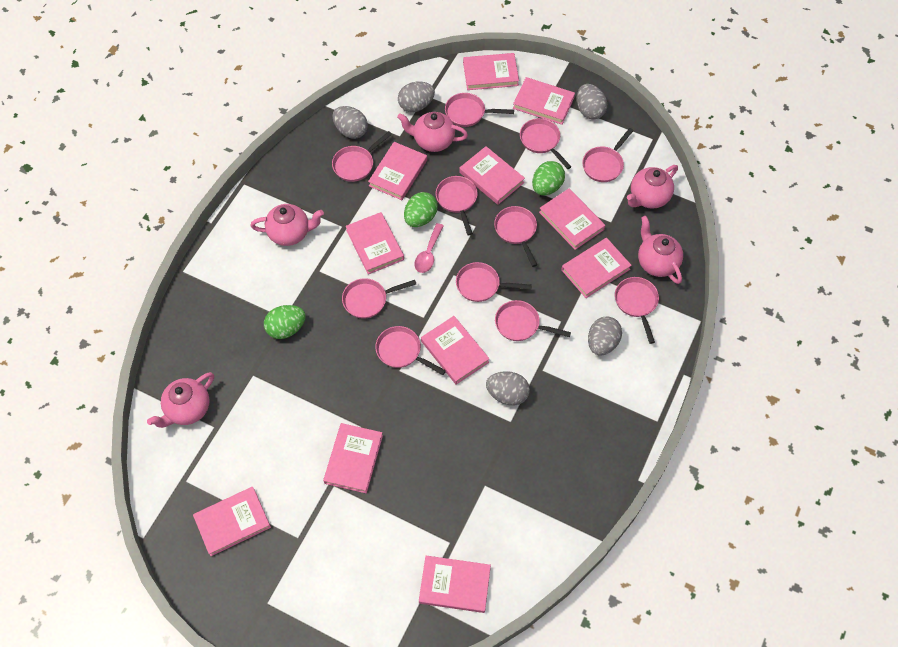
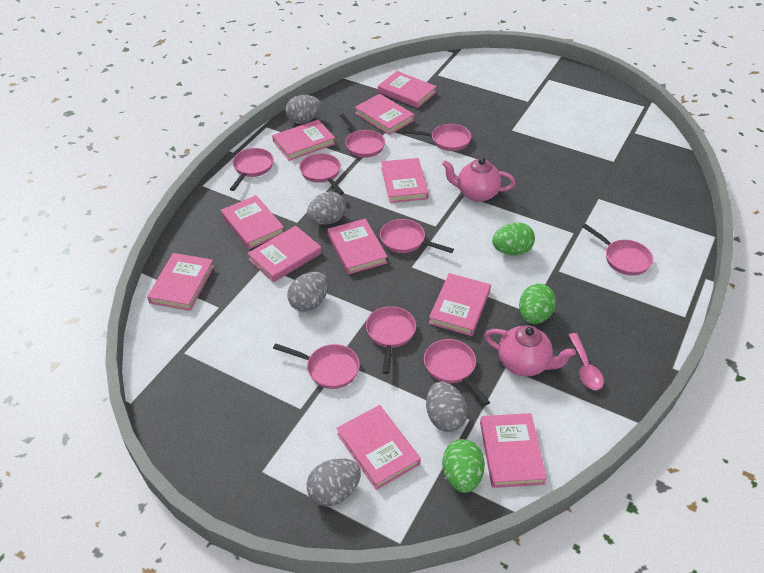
pink pan: 11 -> 9
pink teapot: 5 -> 2

